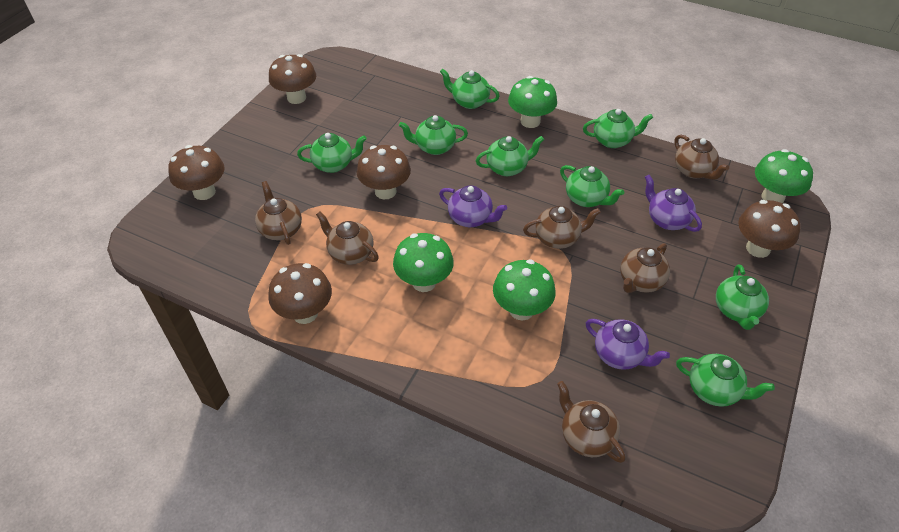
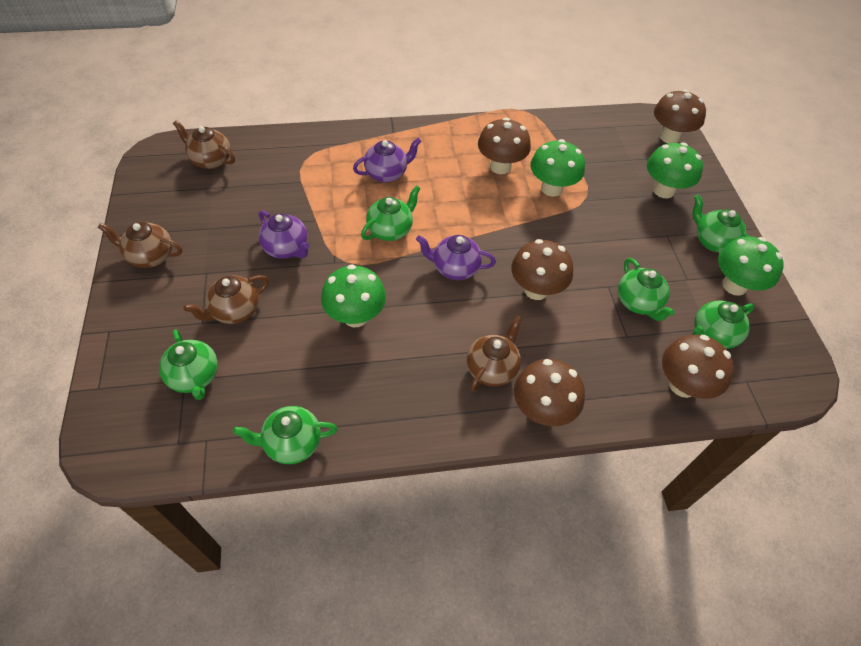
brown teapot: 6 -> 4
green teapot: 8 -> 6

